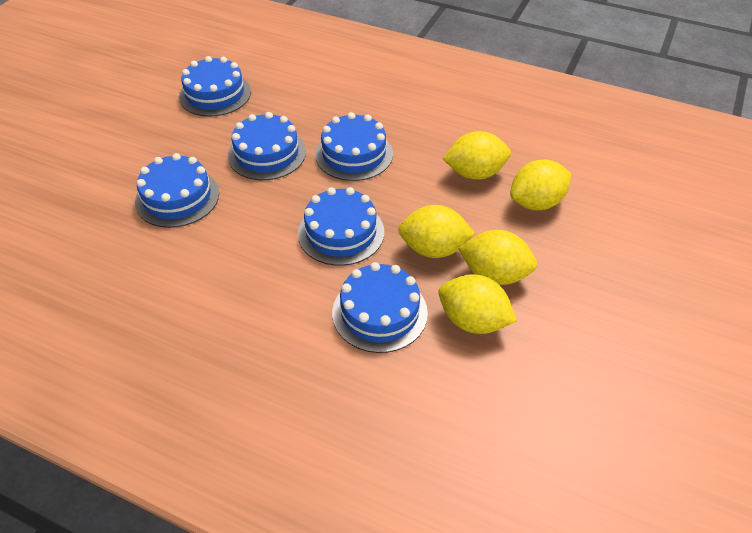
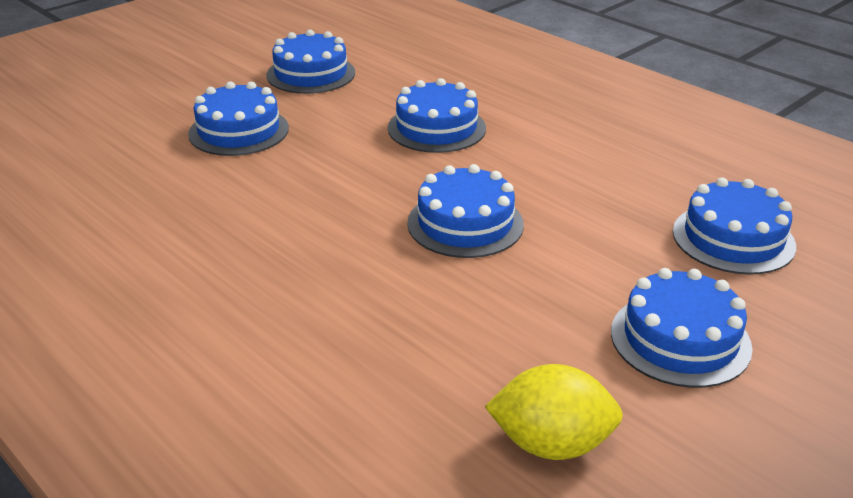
yellow lemon: 5 -> 1

